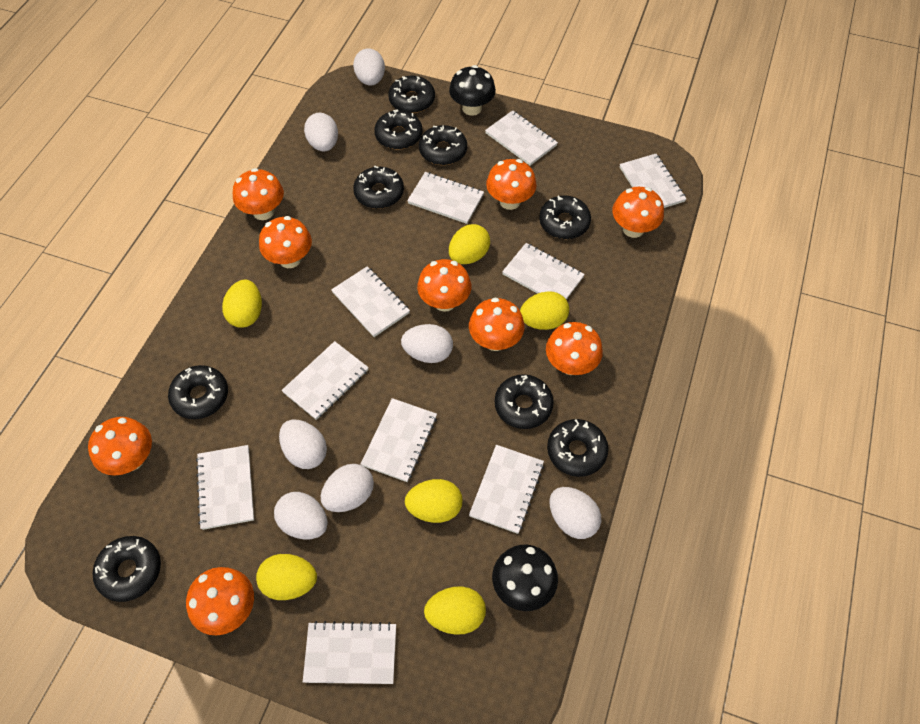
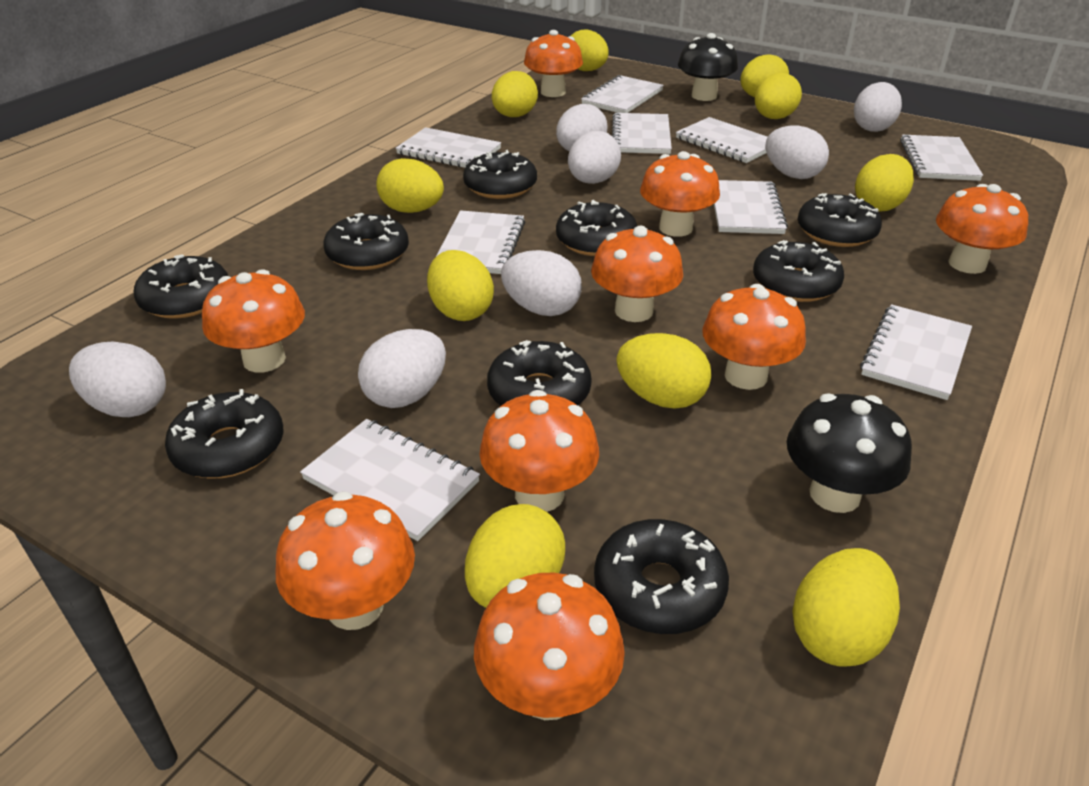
white notebook: 10 -> 9
yellow egg: 6 -> 10

